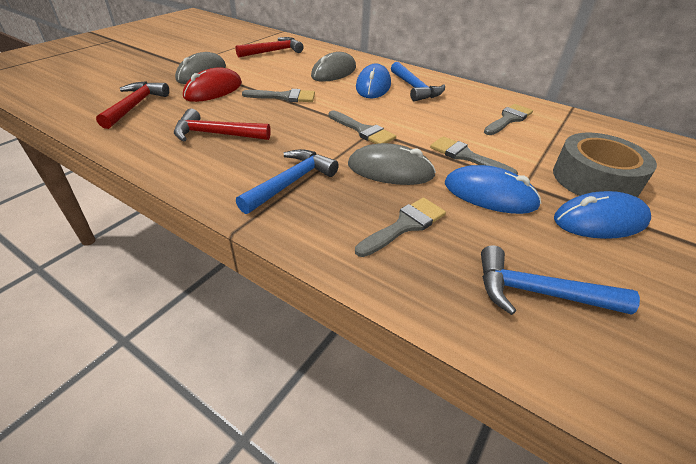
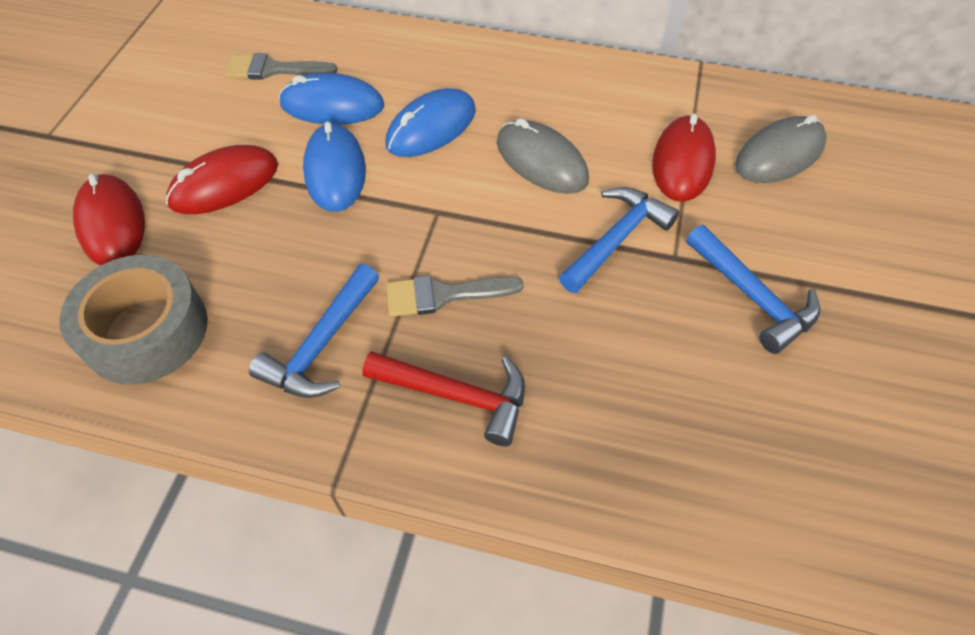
grey brush: 5 -> 2
grey mouse: 3 -> 2
red hammer: 3 -> 1
red mouse: 1 -> 3

